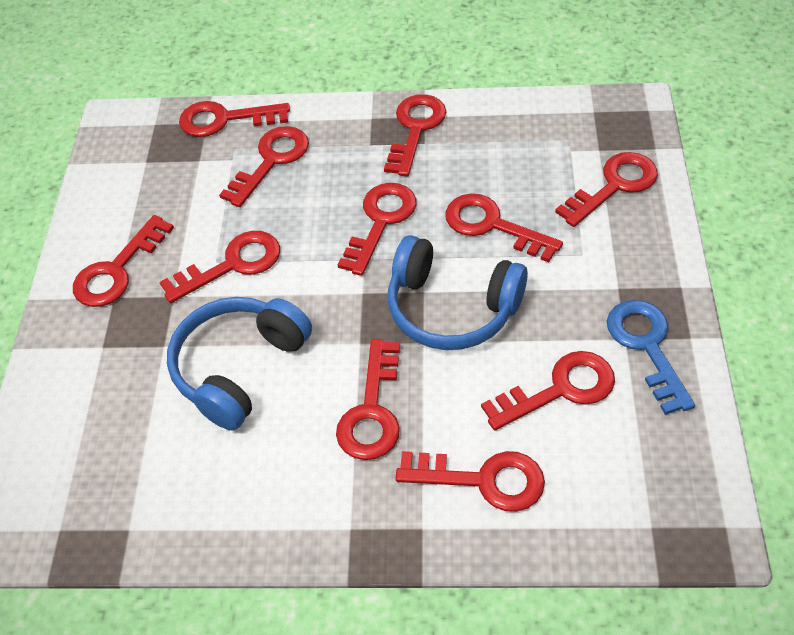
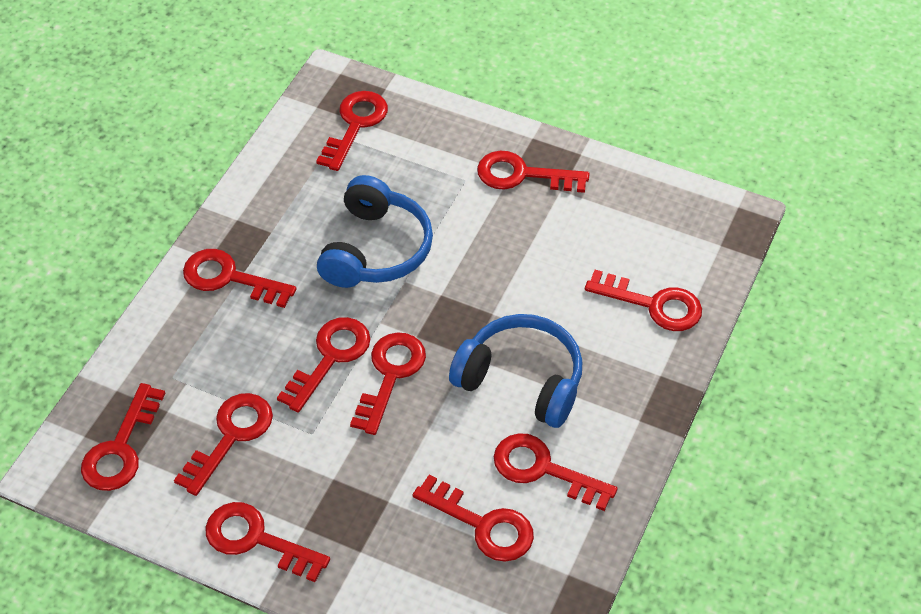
blue key: 1 -> 0

